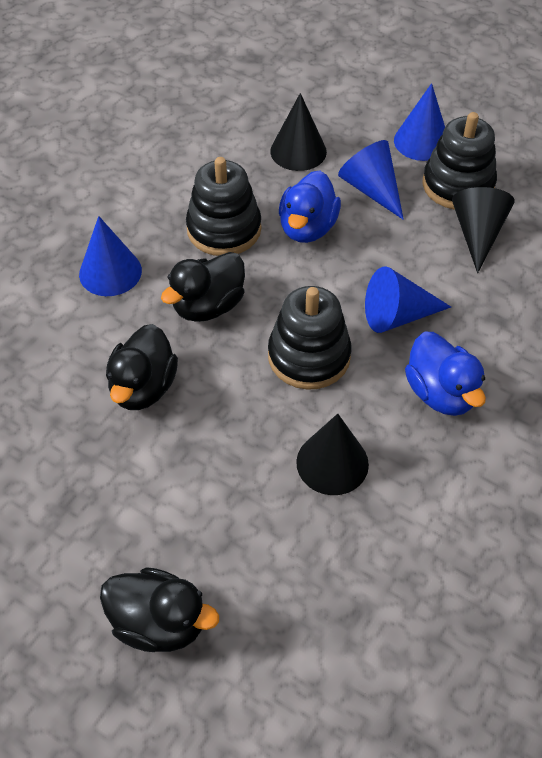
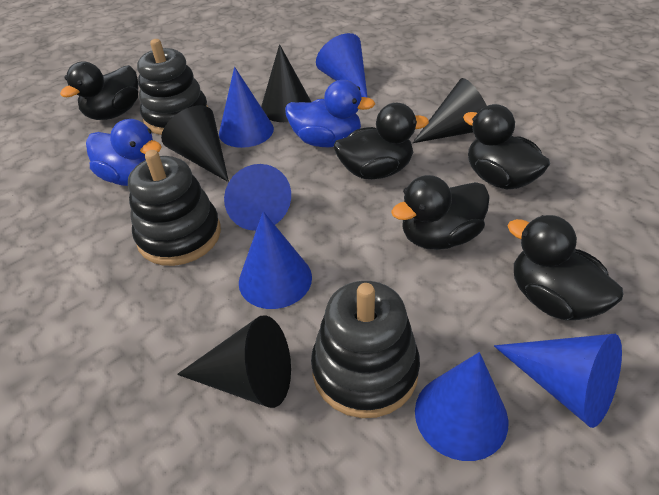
black cone: 3 -> 4
black duck: 3 -> 5
blue cone: 4 -> 6

